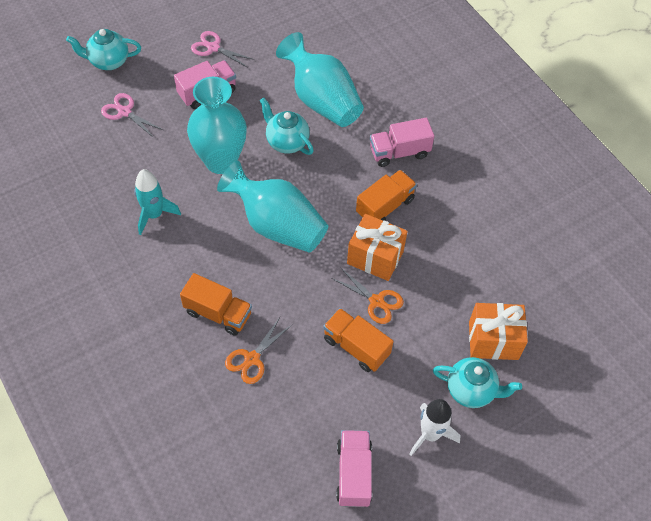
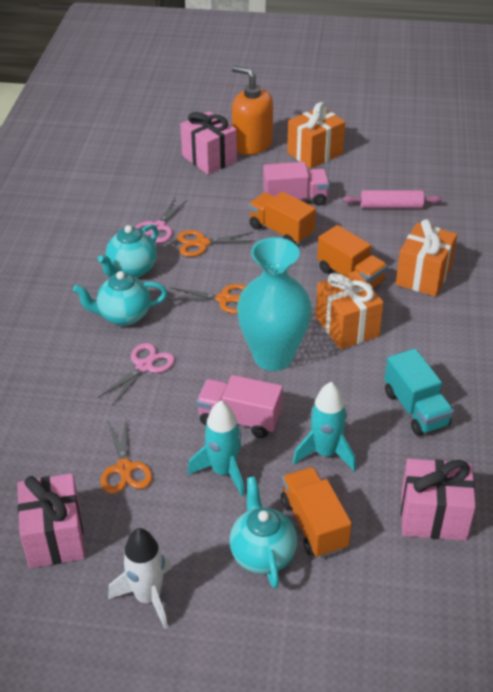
orange gift: 2 -> 3
orange scissors: 2 -> 3
orange soap dispenser: 0 -> 1
pink gift: 0 -> 3
pink rolling pin: 0 -> 1
pink truck: 3 -> 2
turquoise rocket: 1 -> 2
turquoise truck: 0 -> 1
turquoise vase: 3 -> 1

